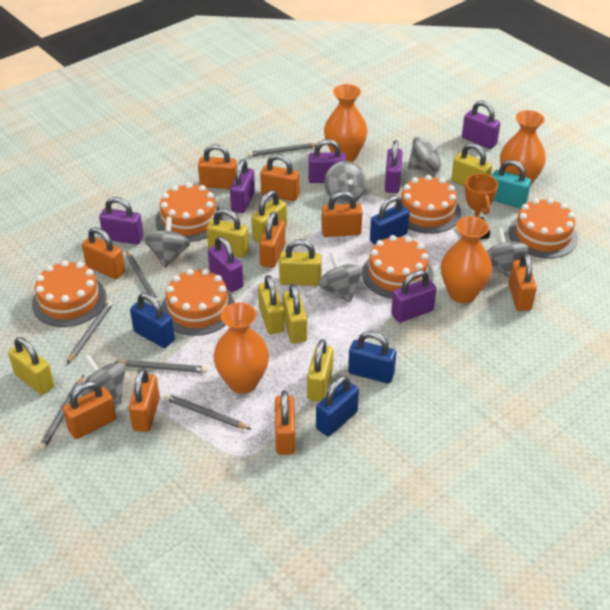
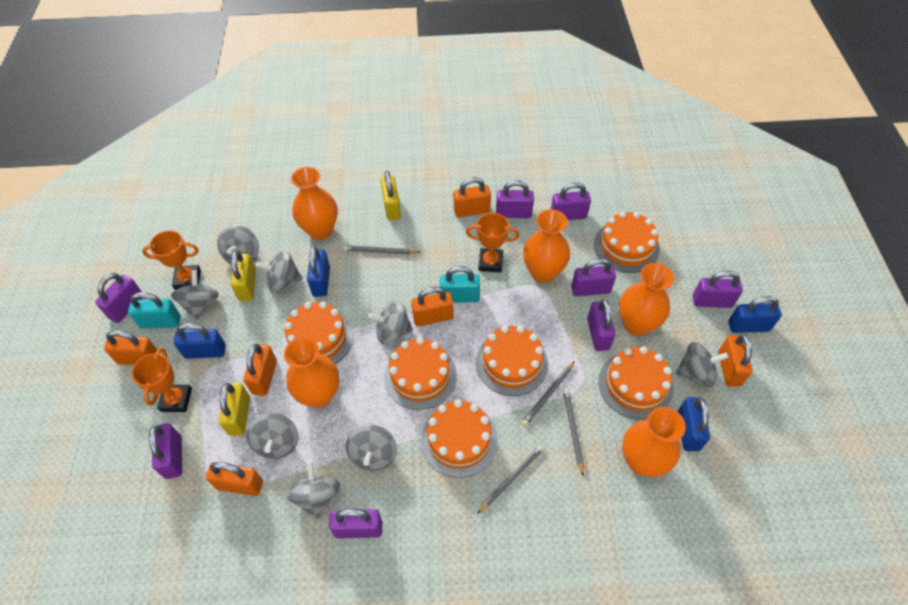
grey pencil: 6 -> 4
grey spinning top: 6 -> 8
orange padlock: 9 -> 6
orange trophy: 1 -> 3
orange vase: 4 -> 5
purple padlock: 7 -> 8
turquoise padlock: 1 -> 2
yellow padlock: 8 -> 3

